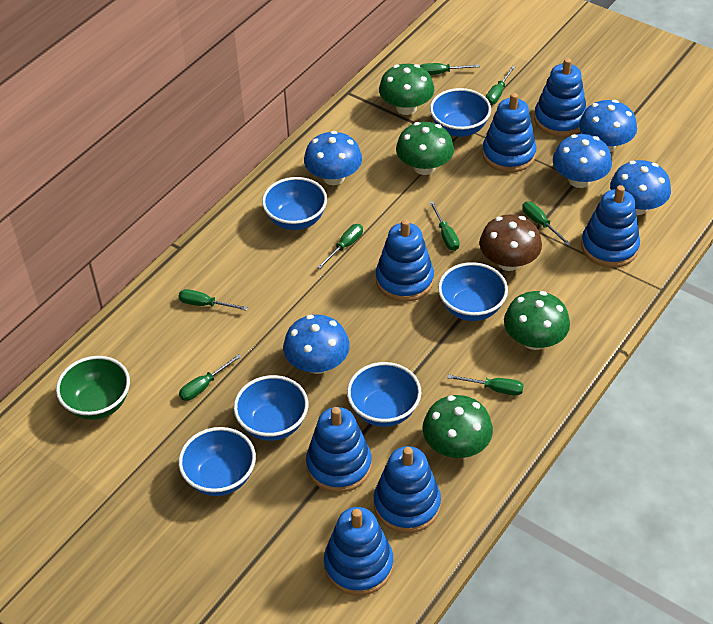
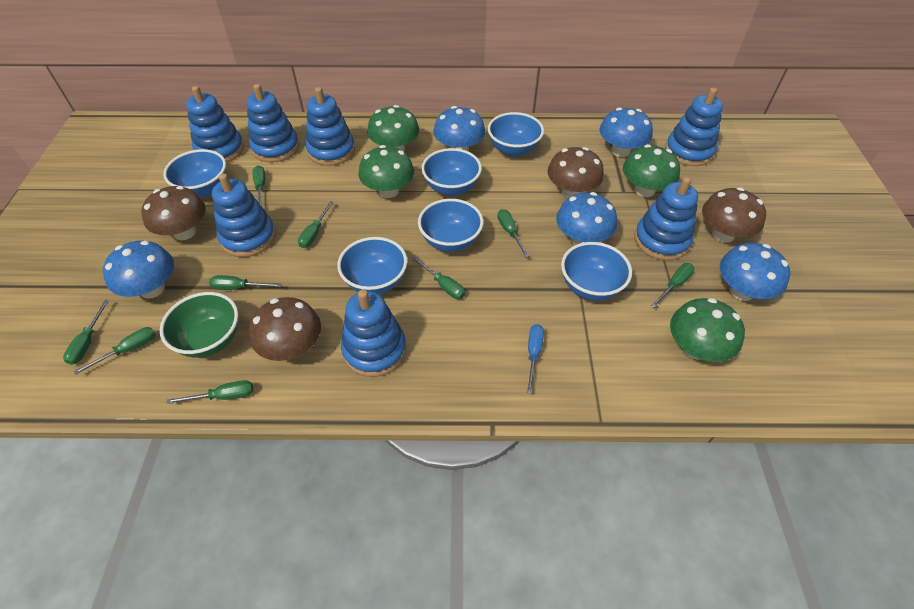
blue screwdriver: 0 -> 1
brown mushroom: 1 -> 4
green screwdriver: 8 -> 9

